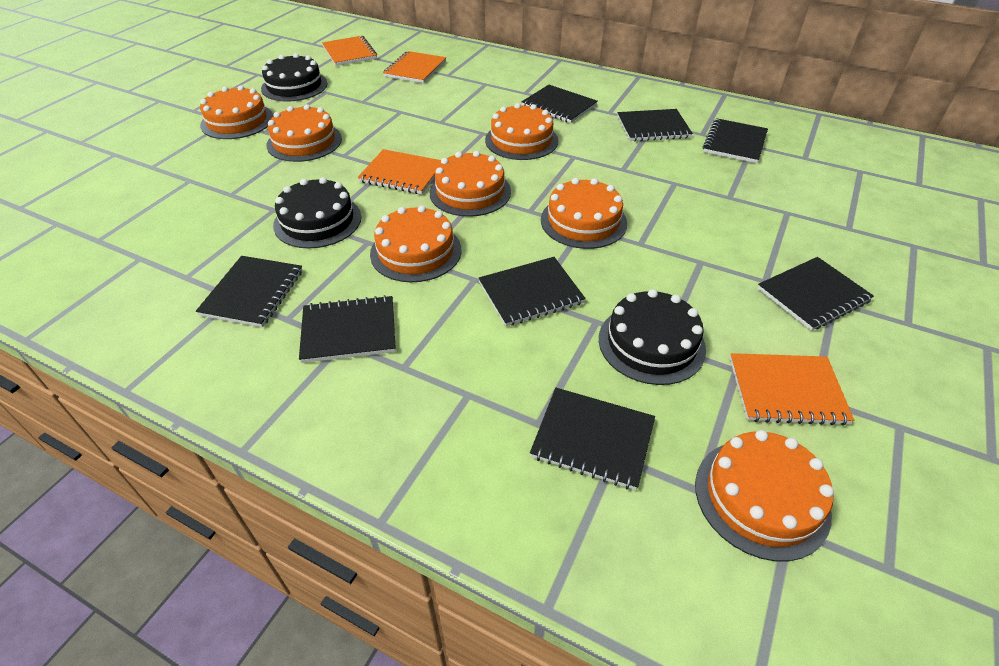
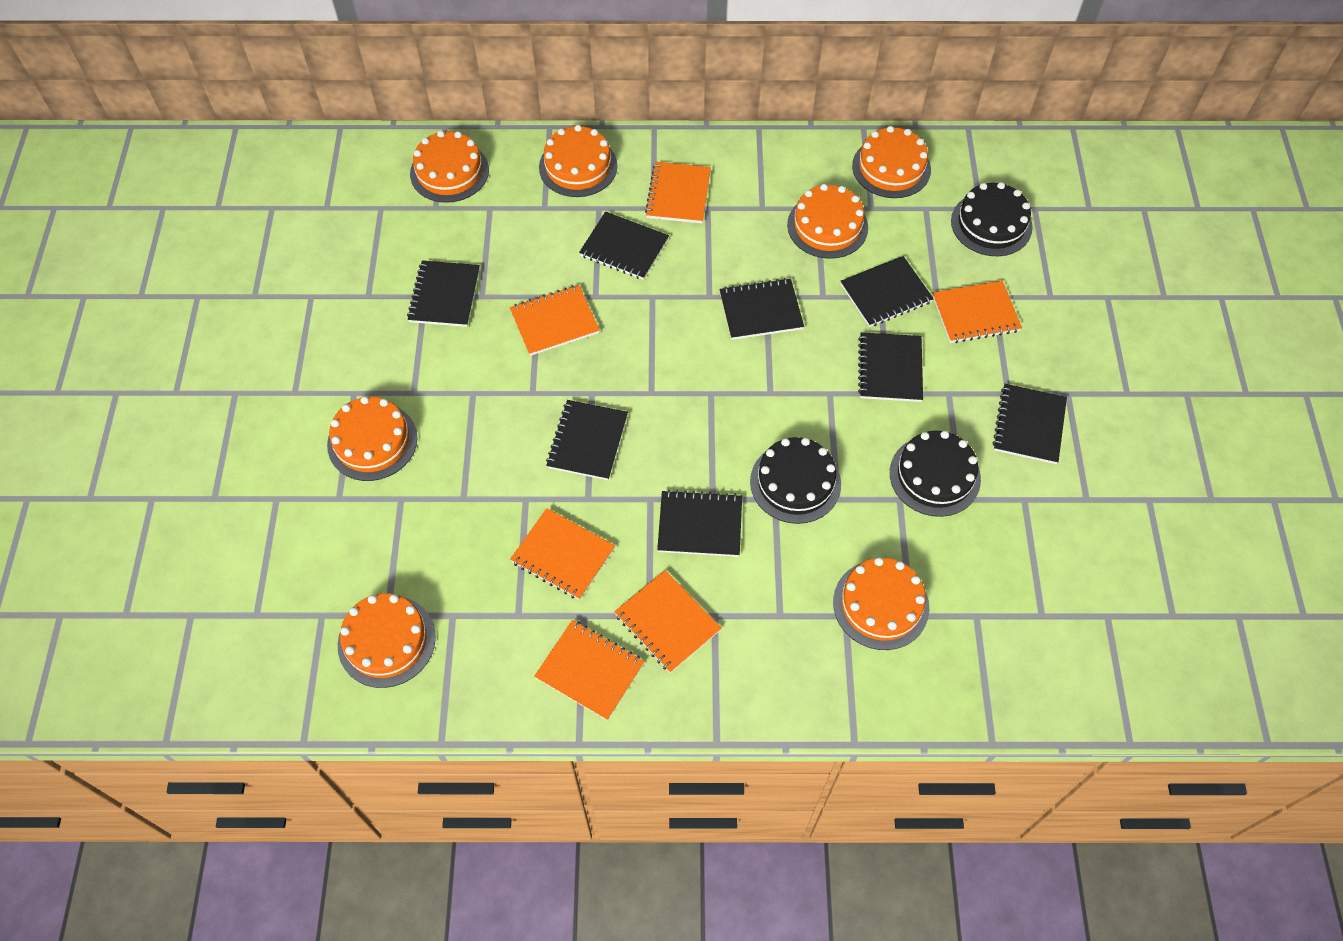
orange notebook: 4 -> 6

